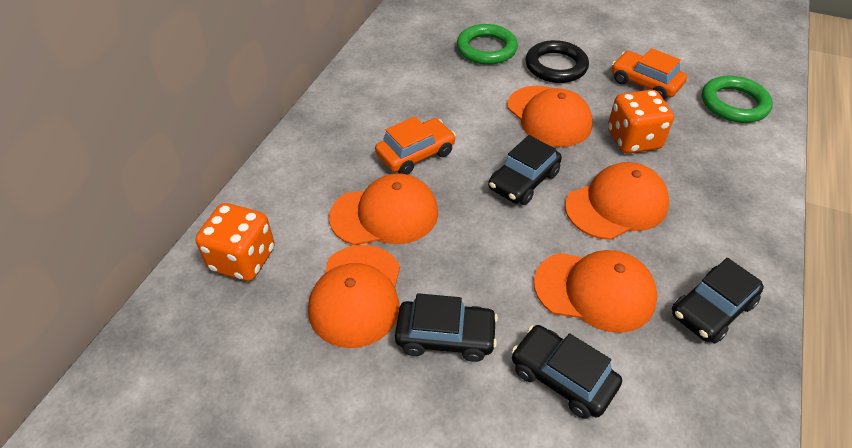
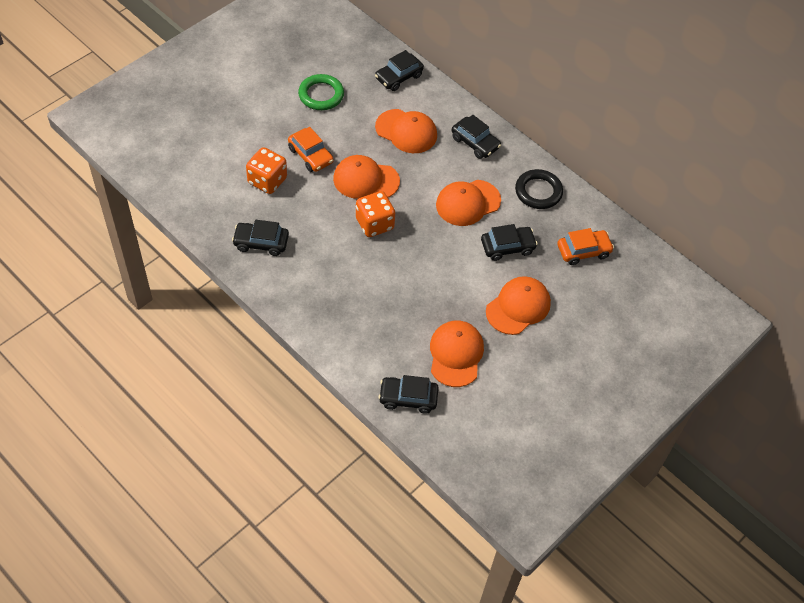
black car: 4 -> 5
green ring: 2 -> 1

